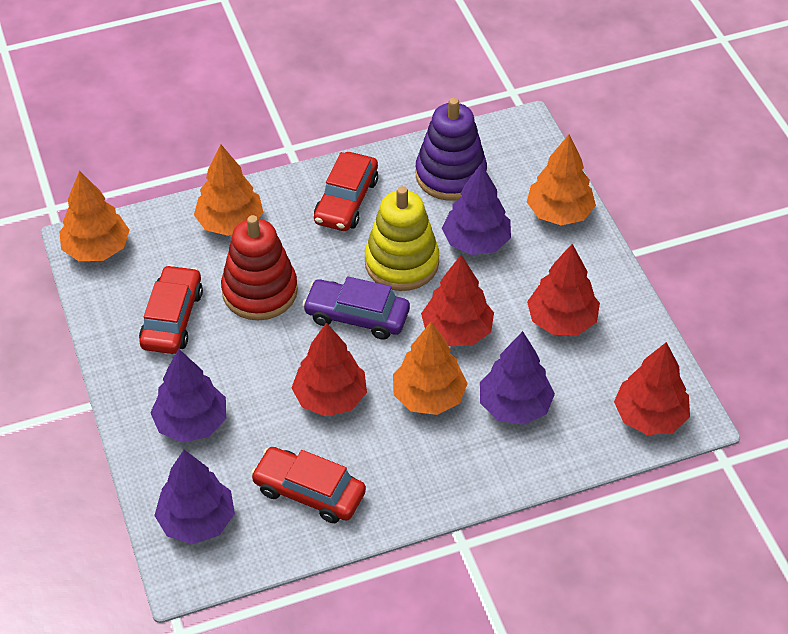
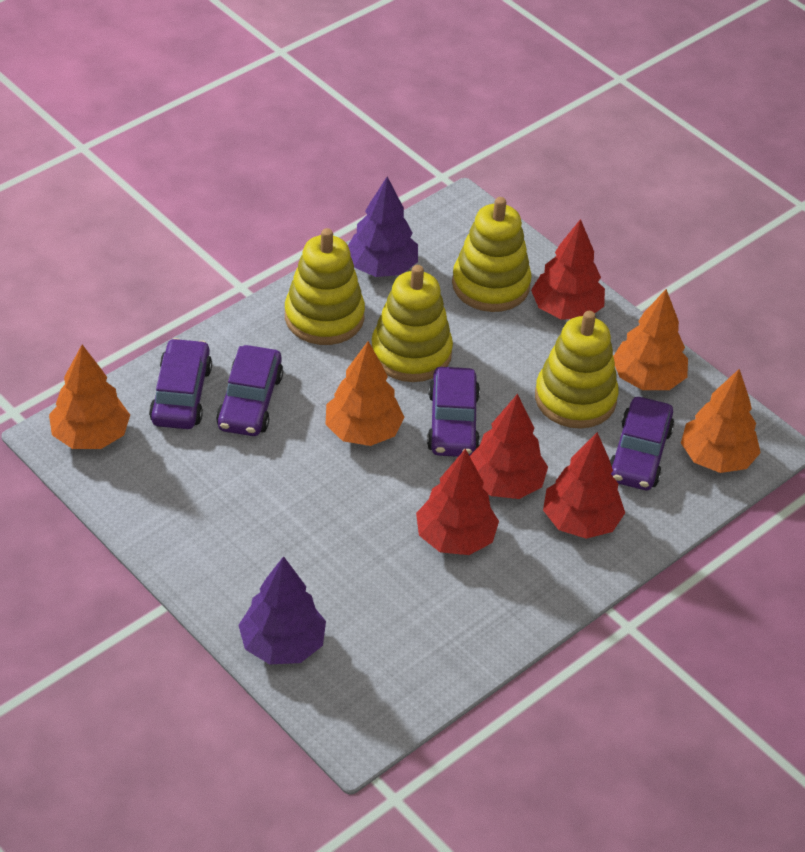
purple car: 1 -> 4
purple stacking toy: 1 -> 0
purple tree: 4 -> 2
red car: 3 -> 0
red stacking toy: 1 -> 0
yellow stacking toy: 1 -> 4

